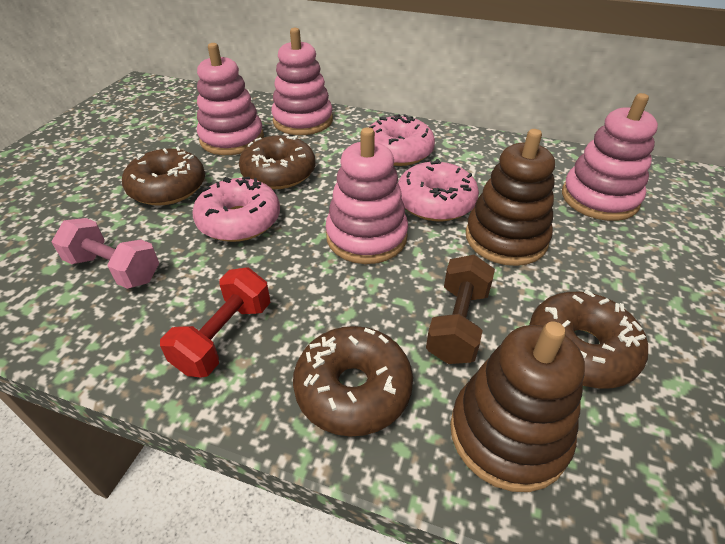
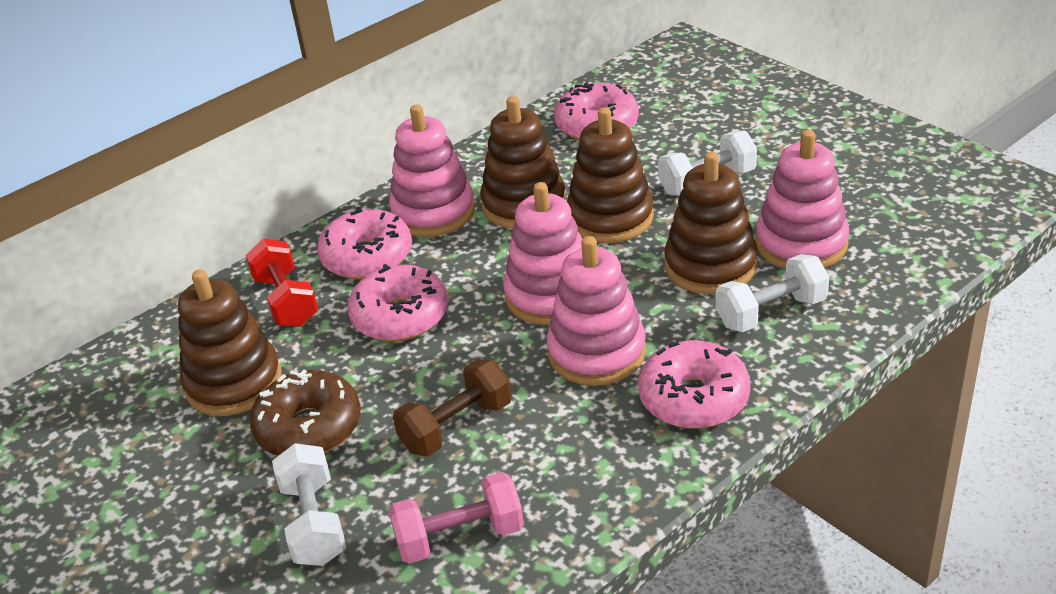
brown donut: 4 -> 1
brown stacking toy: 2 -> 4
pink donut: 3 -> 4
white dumbbell: 0 -> 3

